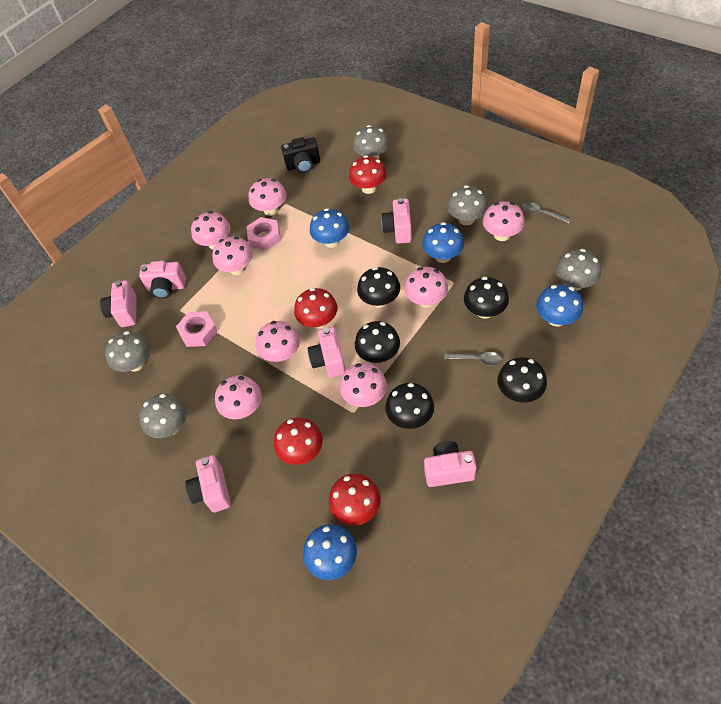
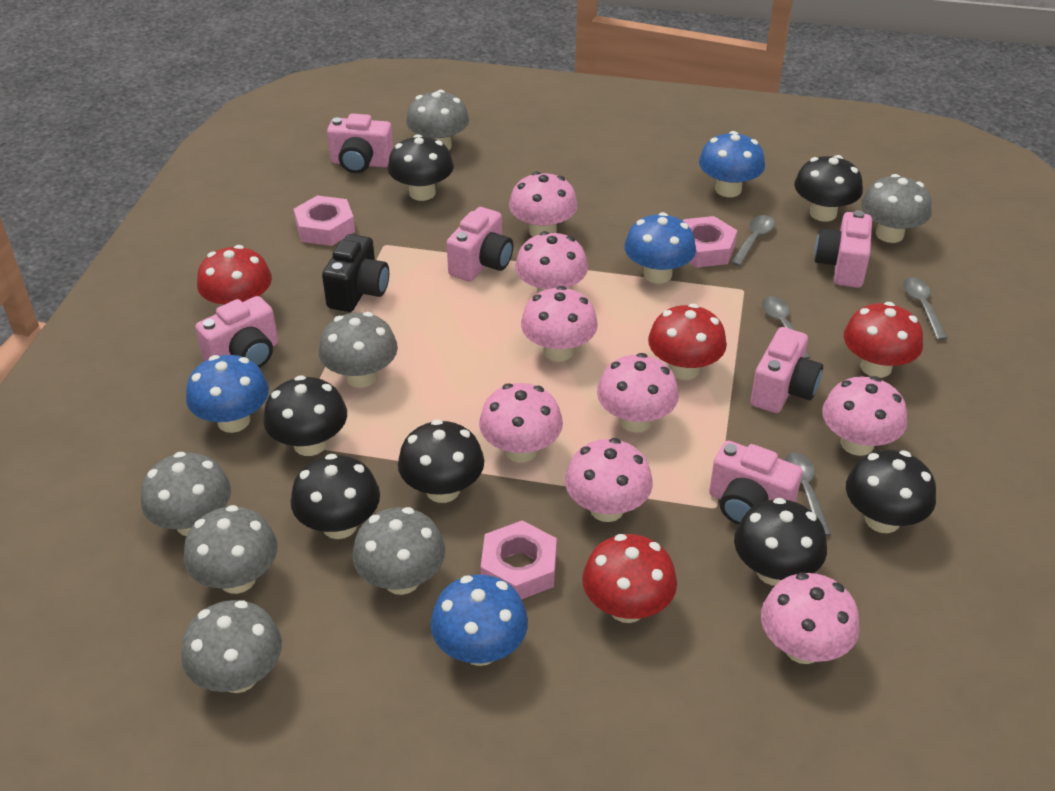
black mushroom: 5 -> 7
grey mushroom: 5 -> 7
grey spoon: 2 -> 4
pink nut: 2 -> 3

